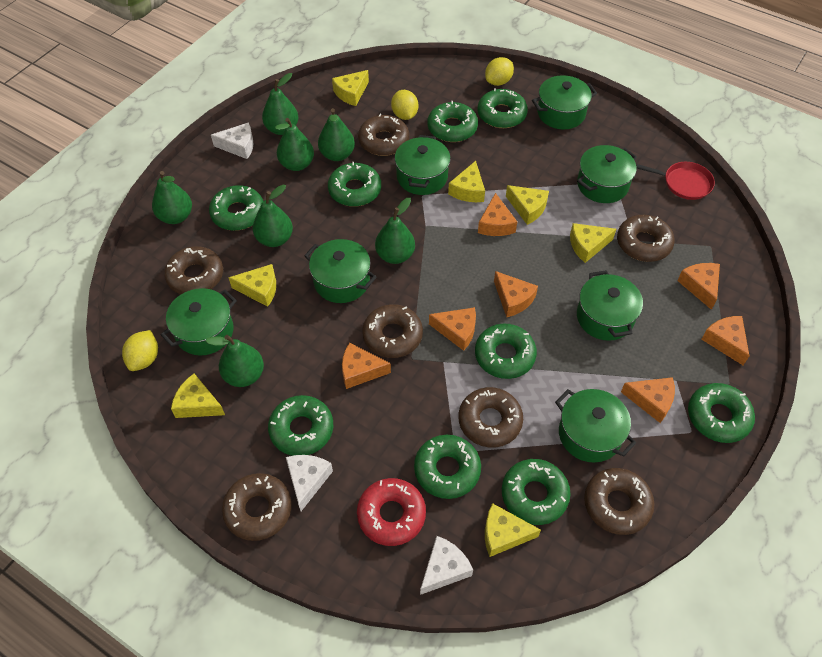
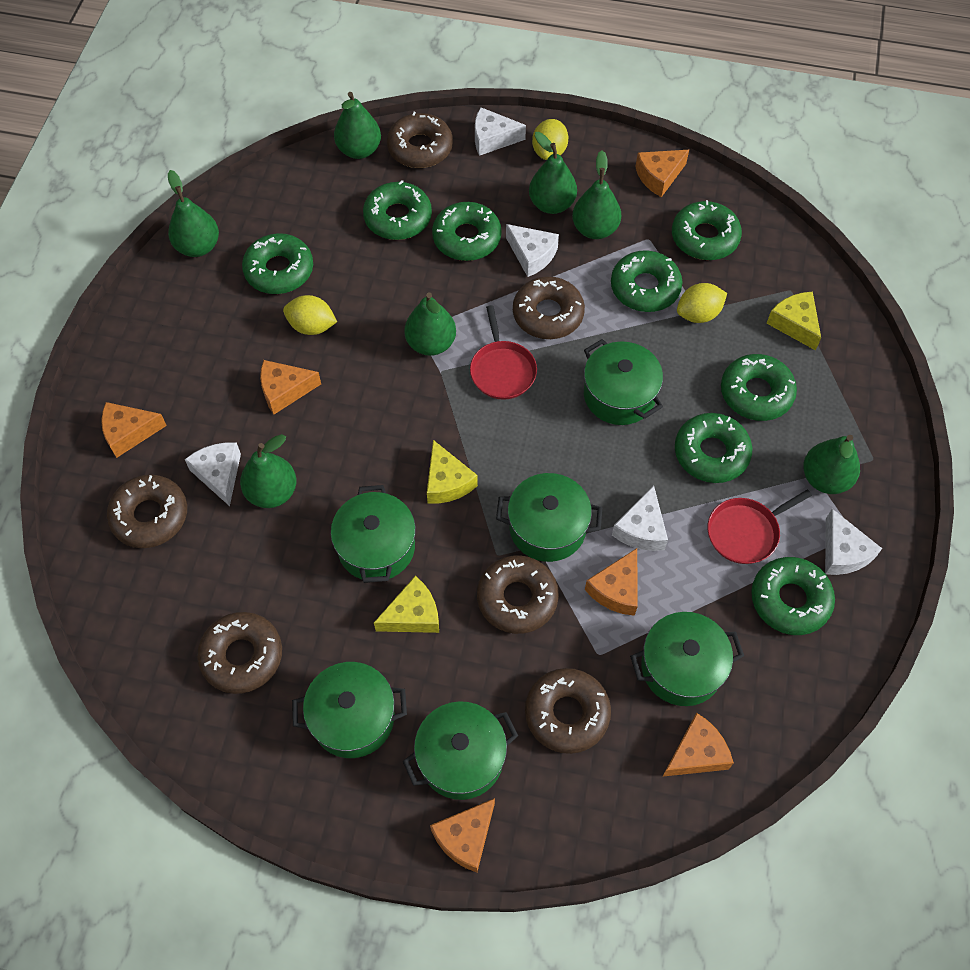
brown donut: 7 -> 6
green donut: 9 -> 8
green pot: 7 -> 6
orange cheese: 7 -> 6
red donut: 1 -> 0
red pan: 1 -> 2
white cheese: 3 -> 5
yellow cheese: 7 -> 3

